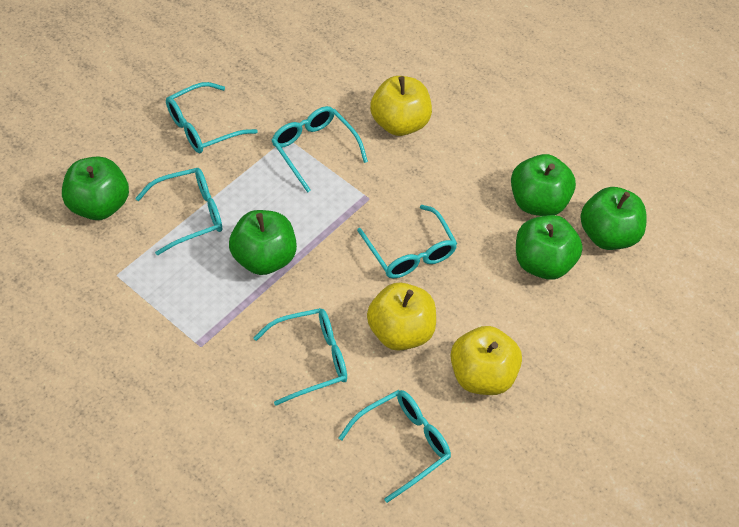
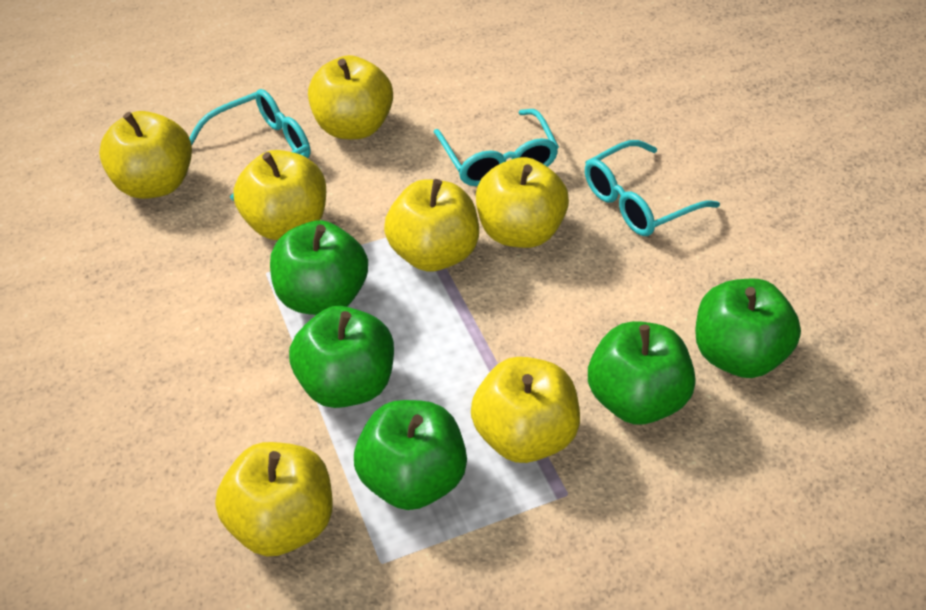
turquoise glasses: 6 -> 3
yellow apple: 3 -> 7

